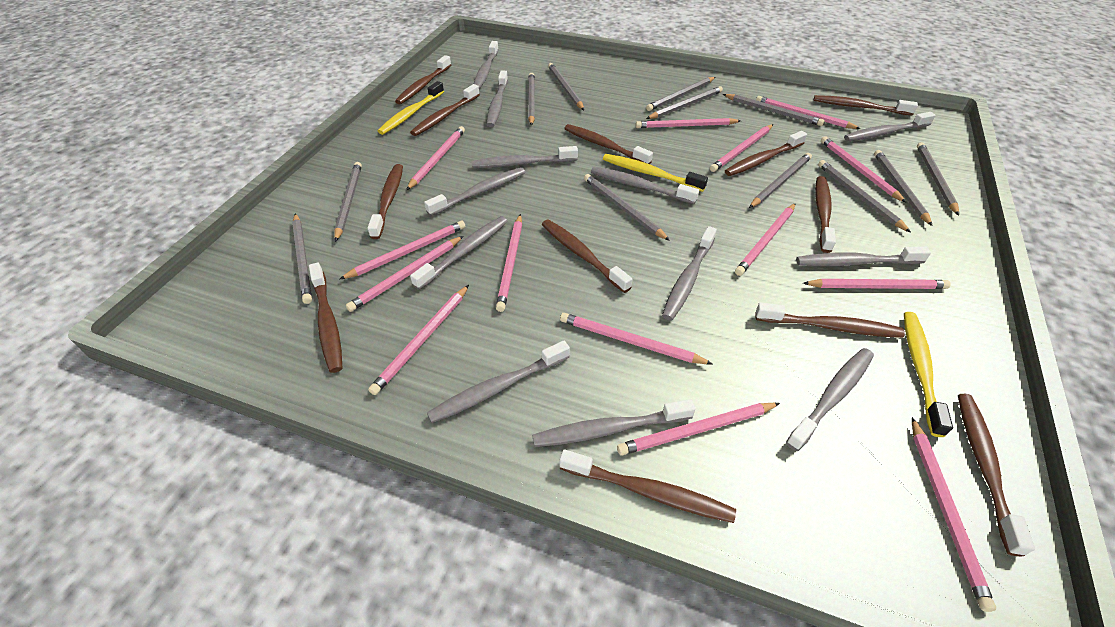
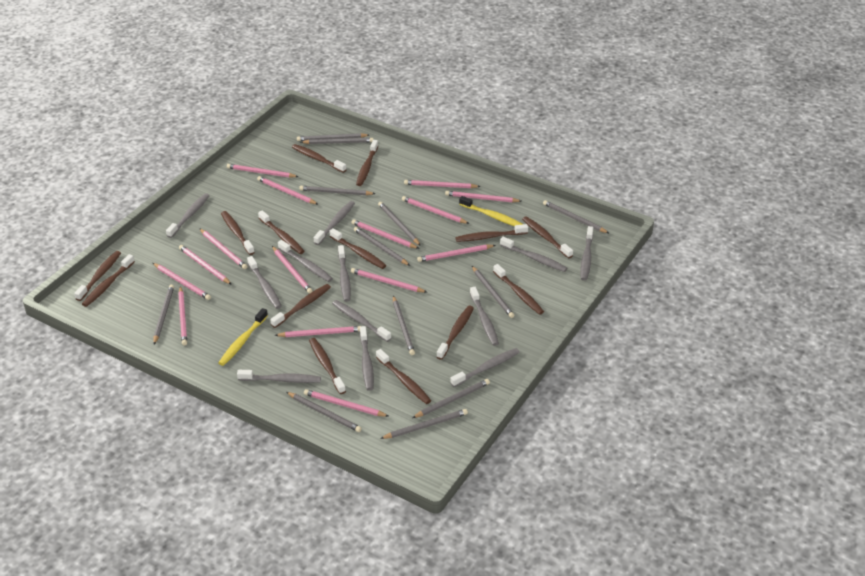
brown toothbrush: 12 -> 14
pink pencil: 14 -> 15
yellow toothbrush: 3 -> 2

